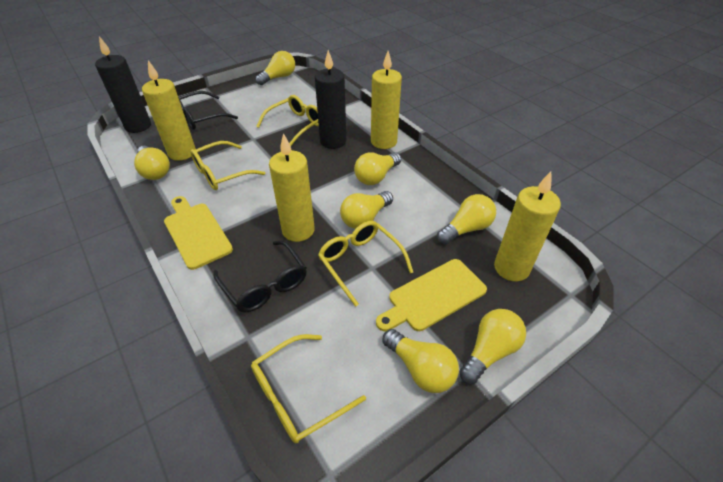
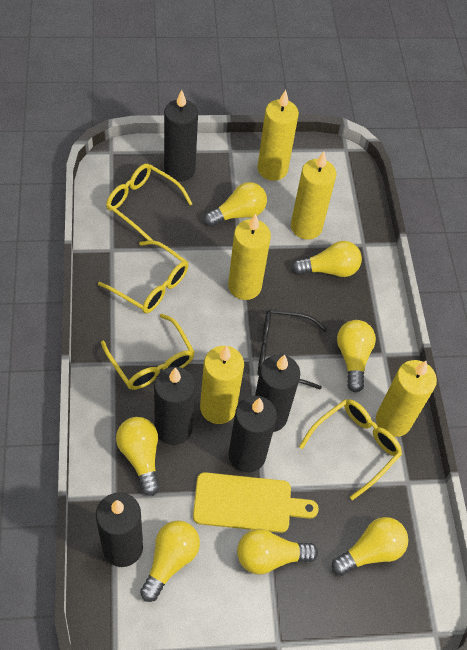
black candle: 2 -> 5
black glasses: 2 -> 1
yellow candle: 4 -> 5
yellow cutting board: 2 -> 1

